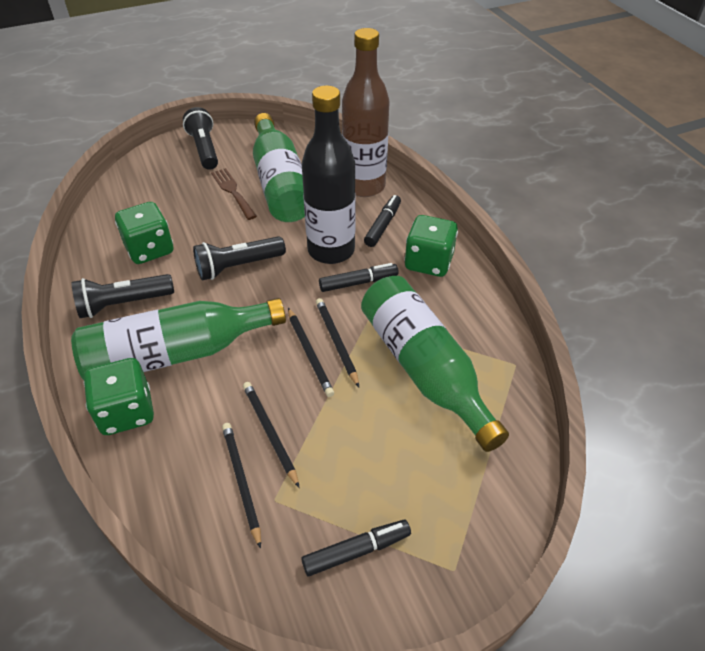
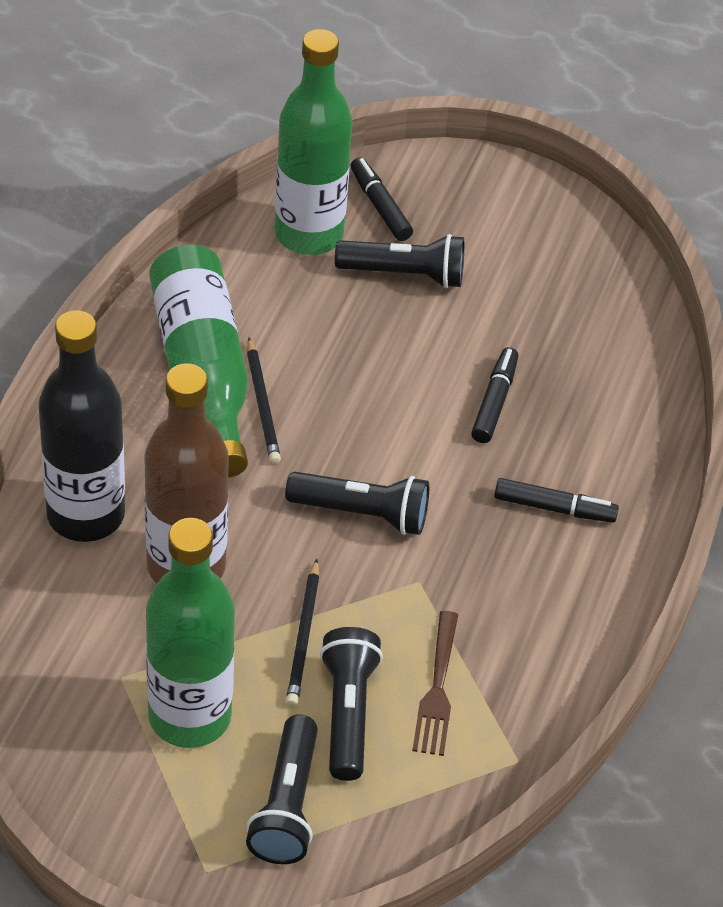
black flashlight: 3 -> 4
black pencil: 4 -> 2
green dice: 3 -> 0

